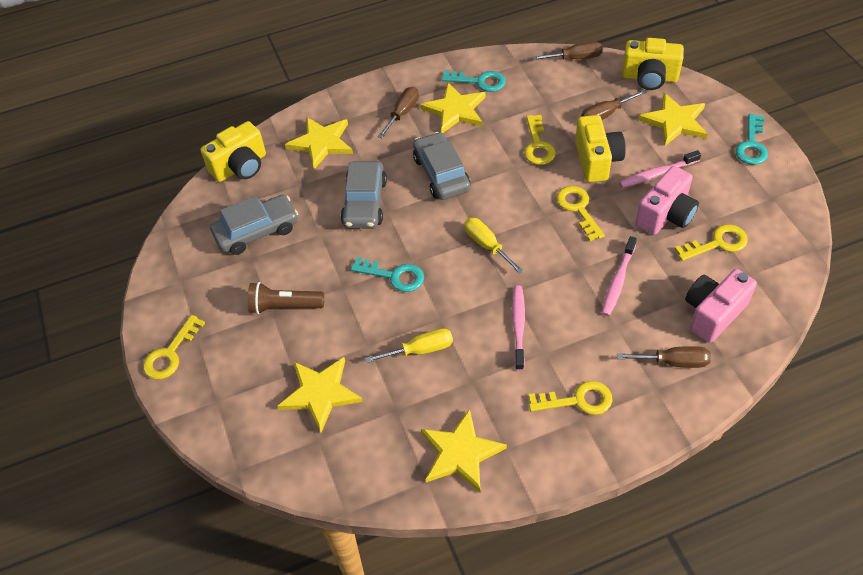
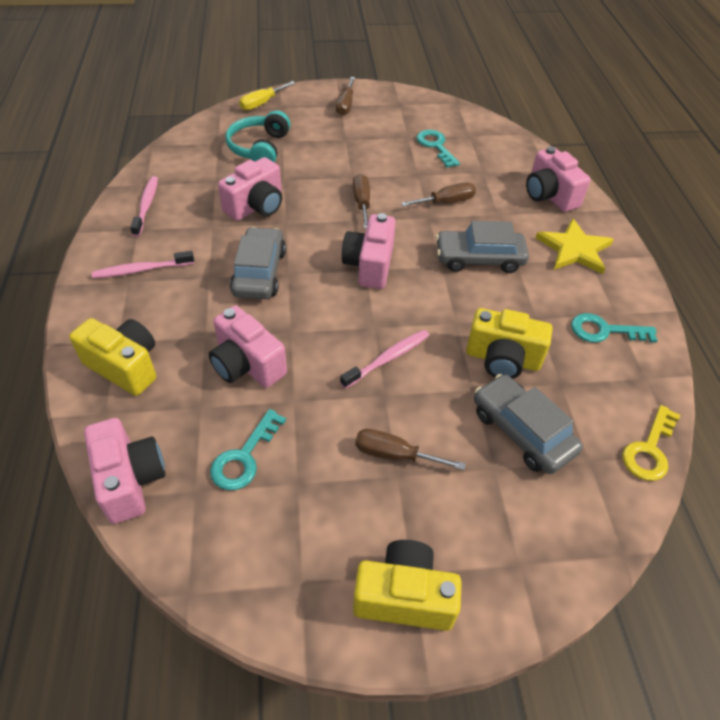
brown flashlight: 1 -> 0
pink camera: 2 -> 5
turquoise headphones: 0 -> 1
yellow key: 5 -> 1
yellow screwdriver: 2 -> 1
yellow star: 5 -> 1

